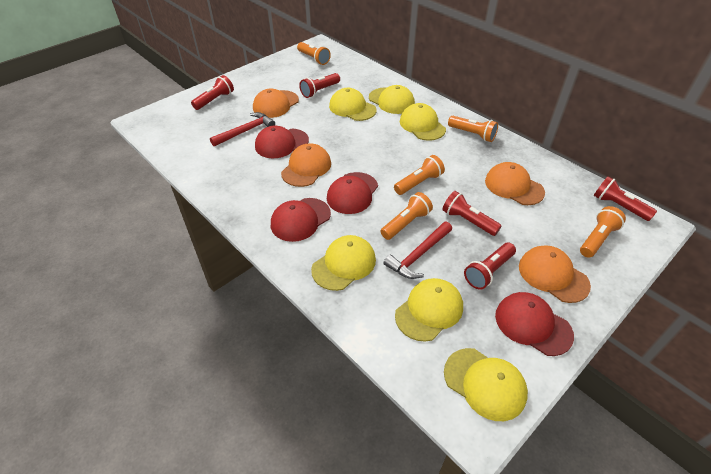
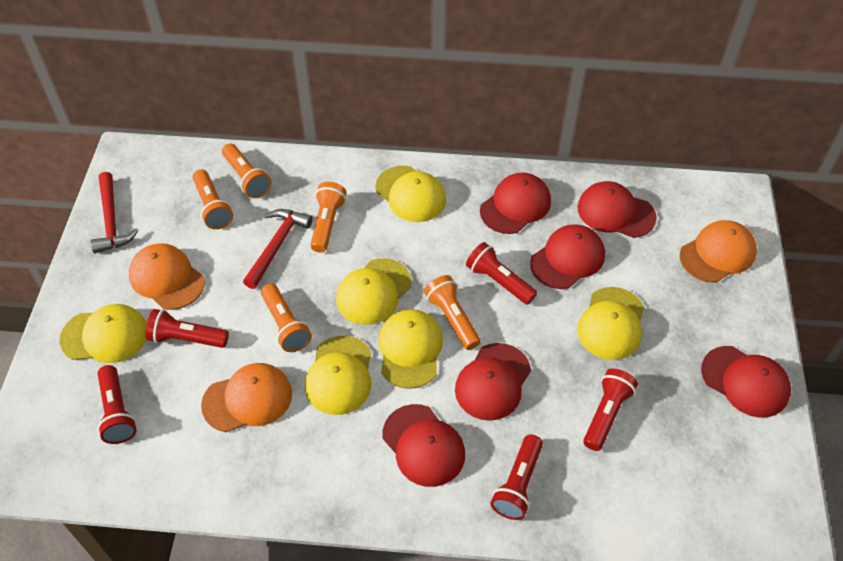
orange cap: 4 -> 3
red cap: 4 -> 6

